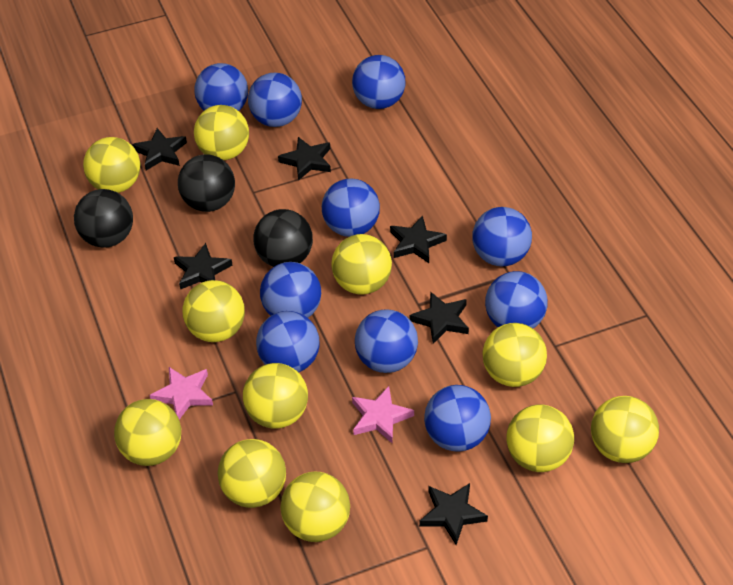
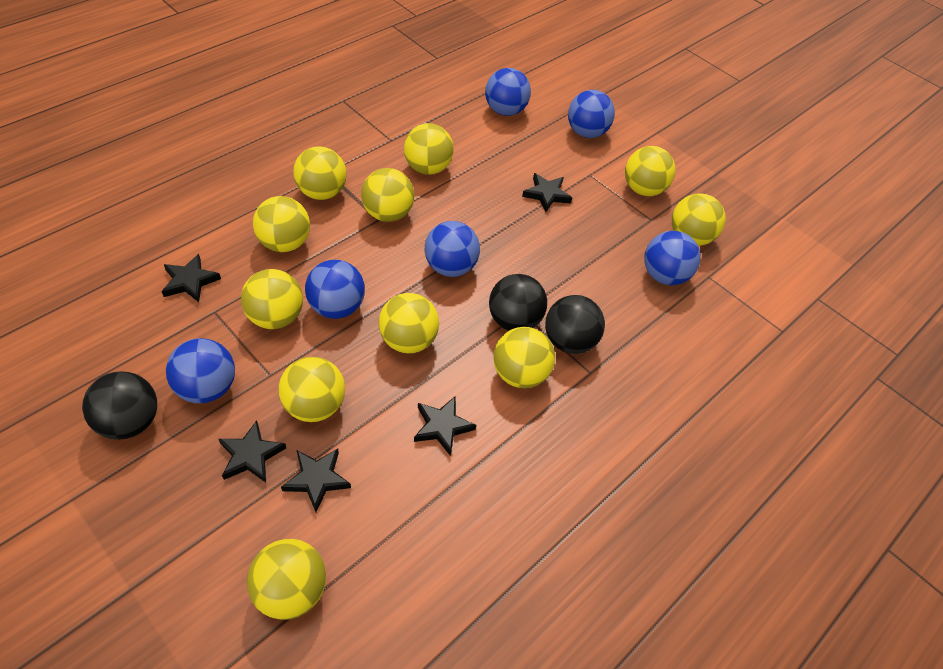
black star: 6 -> 5
blue ball: 10 -> 6
pink star: 2 -> 0

